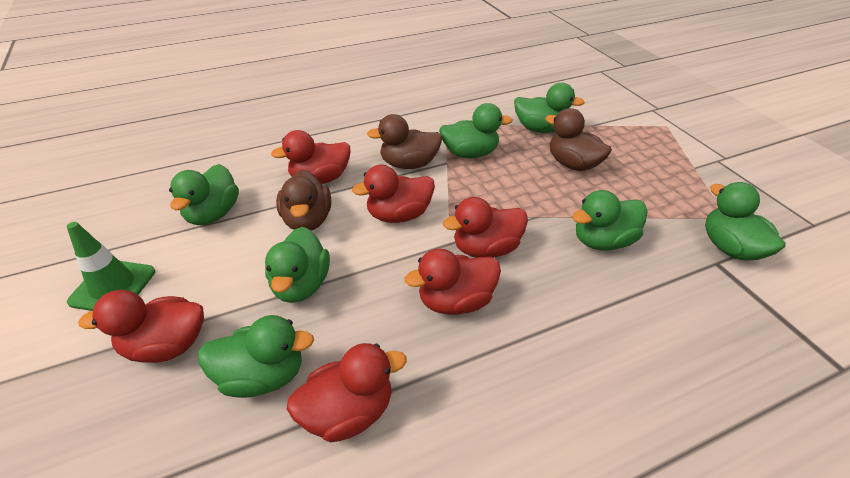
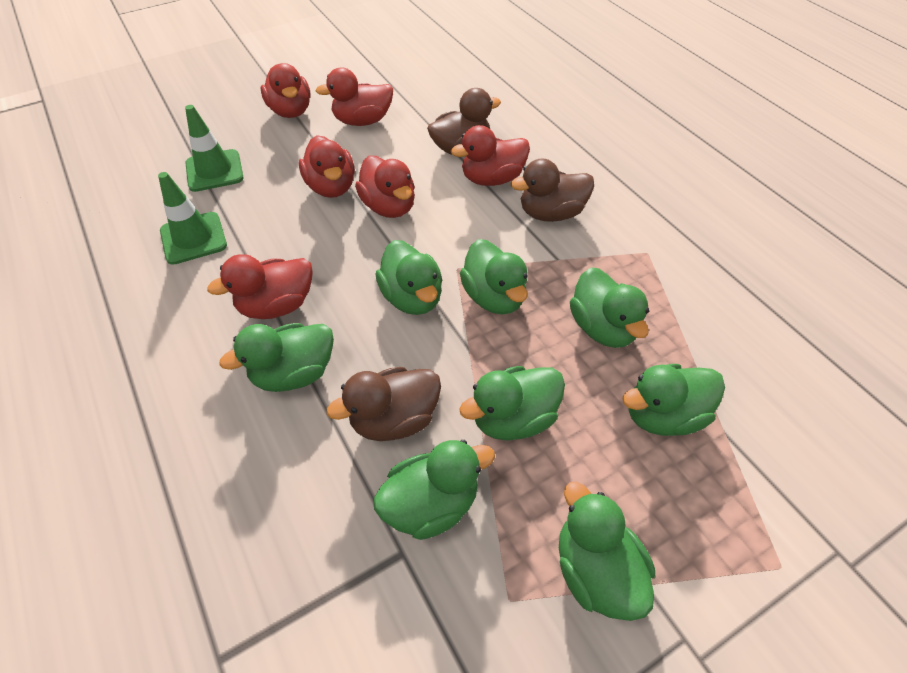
green duck: 7 -> 8
green traffic cone: 1 -> 2

